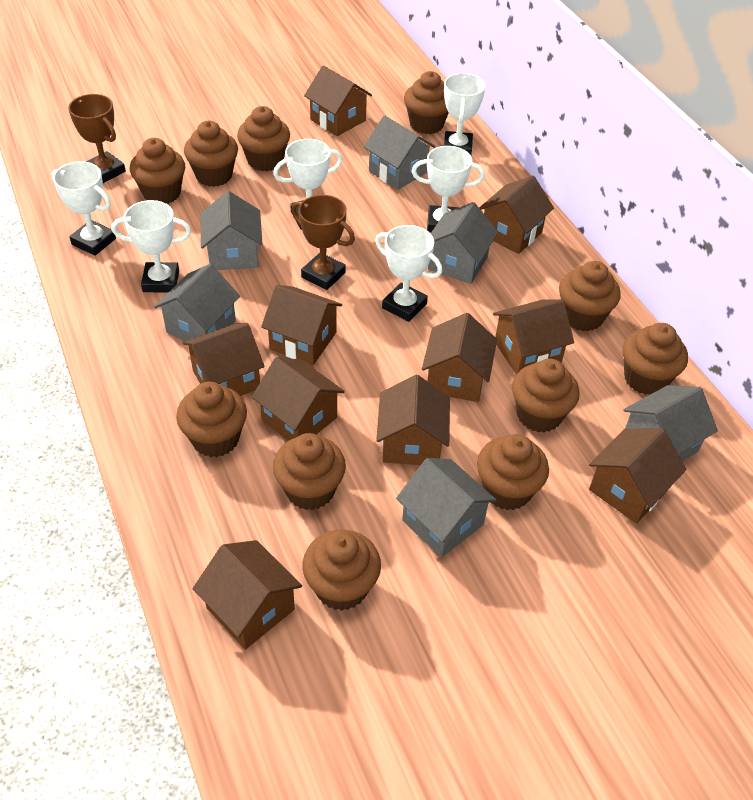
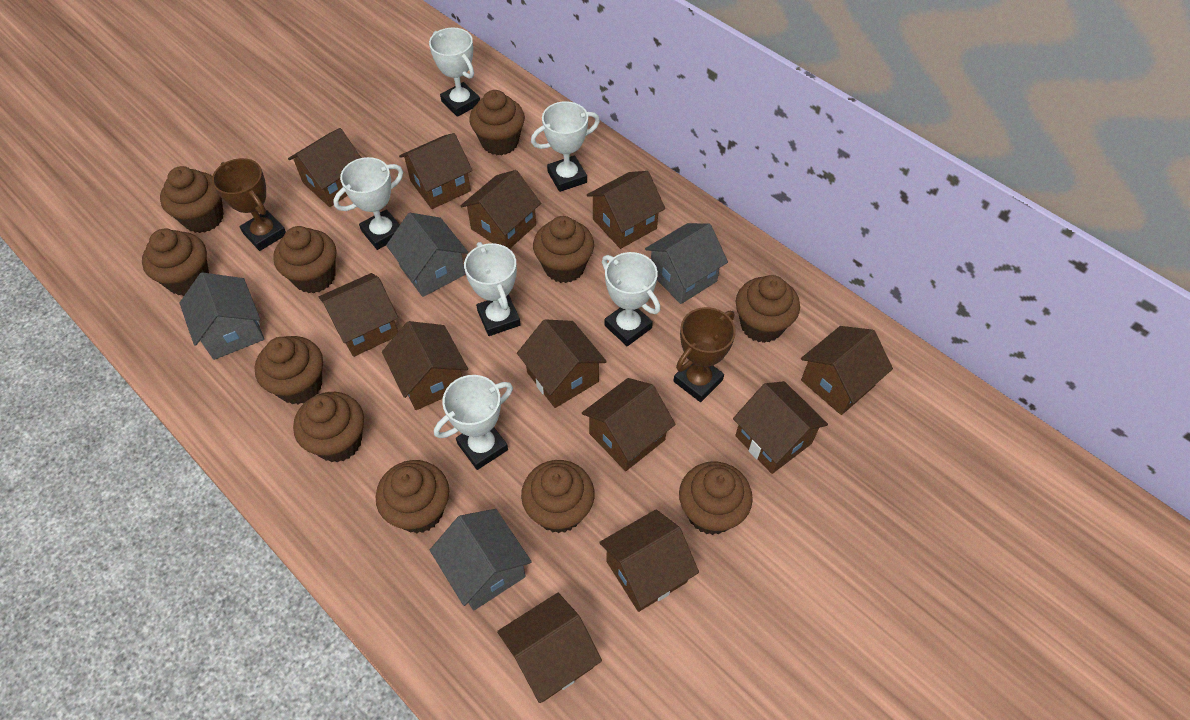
brown house: 10 -> 12
grey house: 6 -> 4

